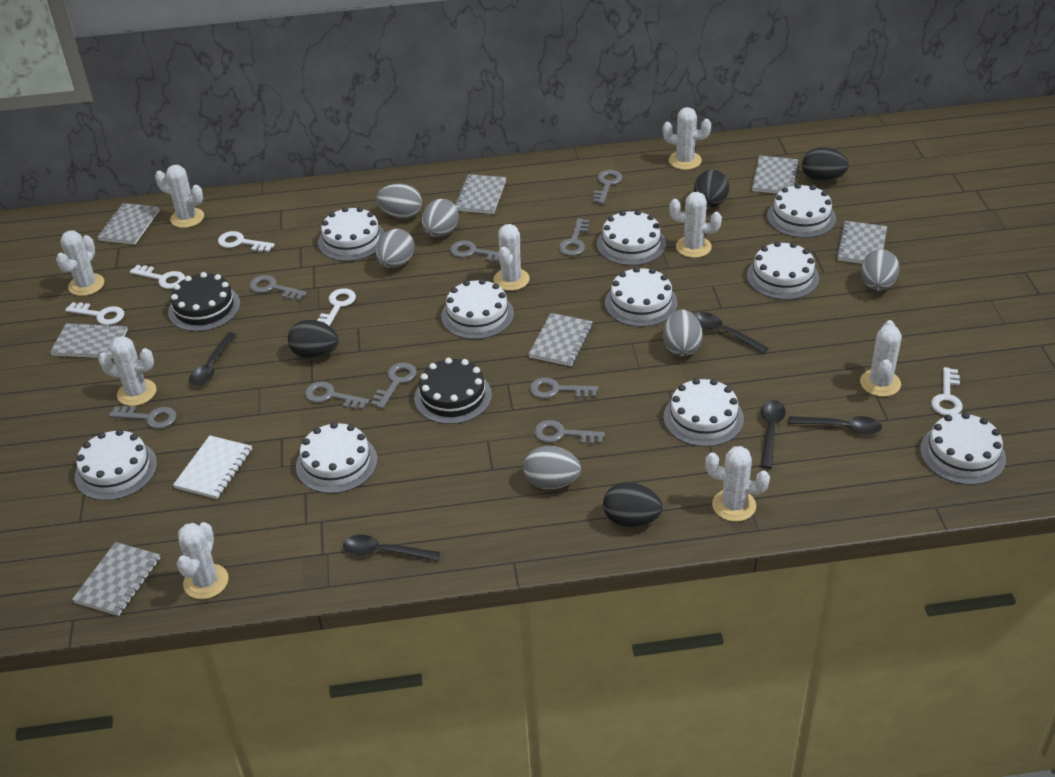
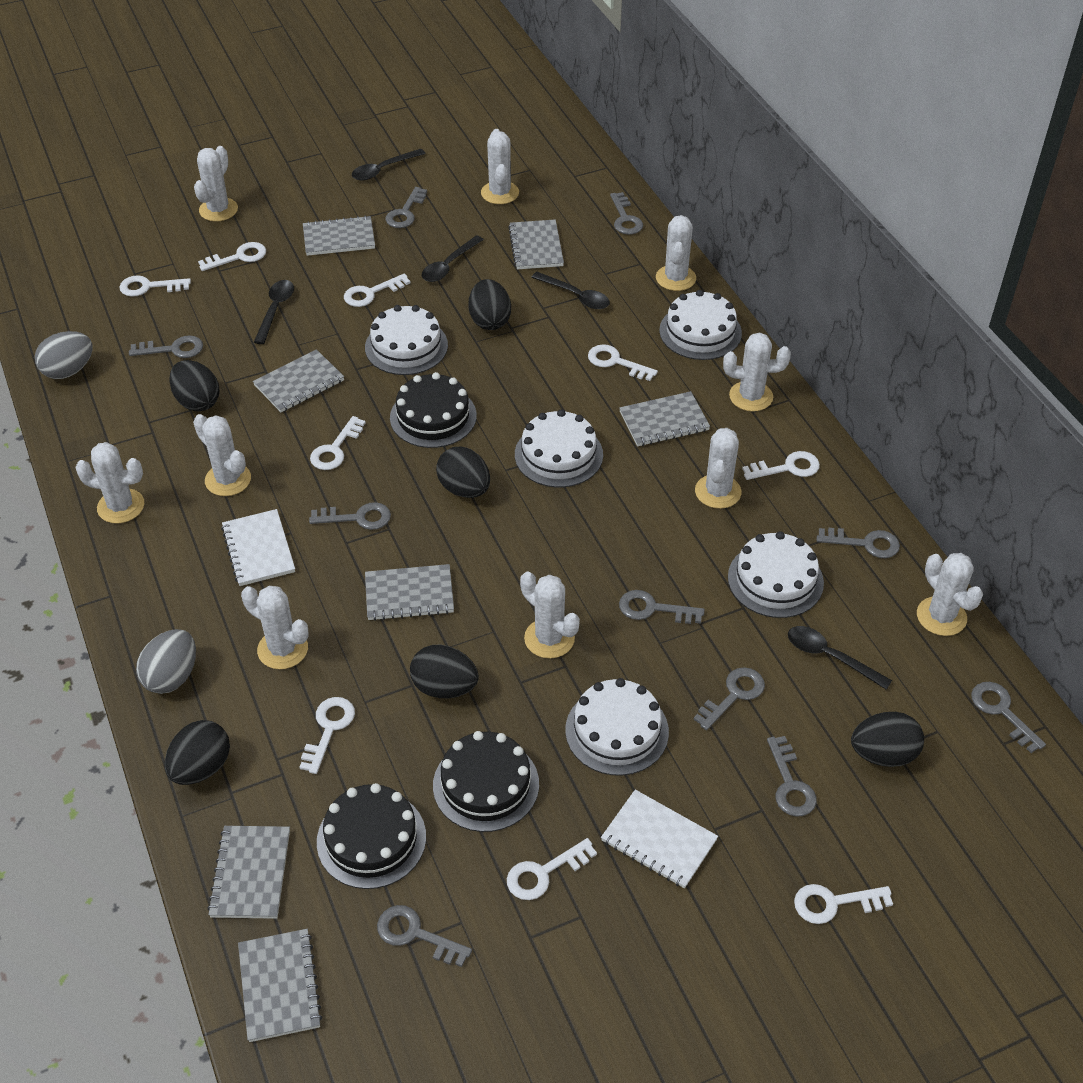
black cake: 2 -> 3
black egg: 4 -> 6
grey egg: 6 -> 2
grey key: 9 -> 10
white cactus: 9 -> 10
white cake: 10 -> 5
white key: 5 -> 9
white notebook: 1 -> 2

